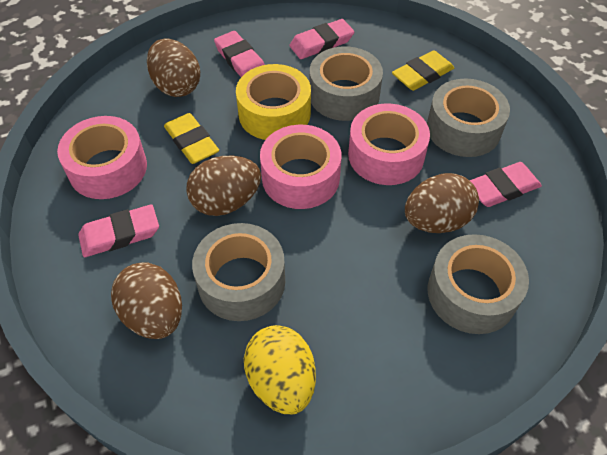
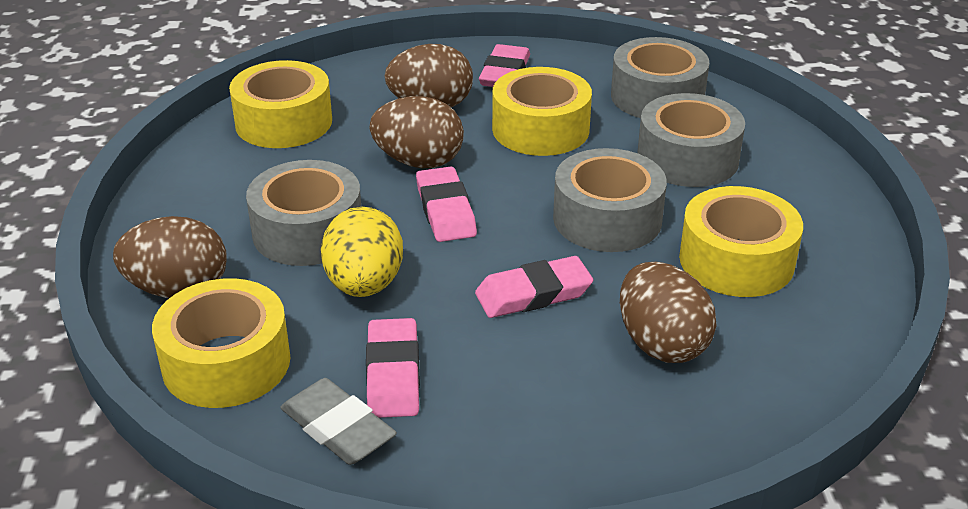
grey eraser: 0 -> 1
pink tape: 3 -> 0
yellow eraser: 2 -> 0
yellow tape: 1 -> 4

